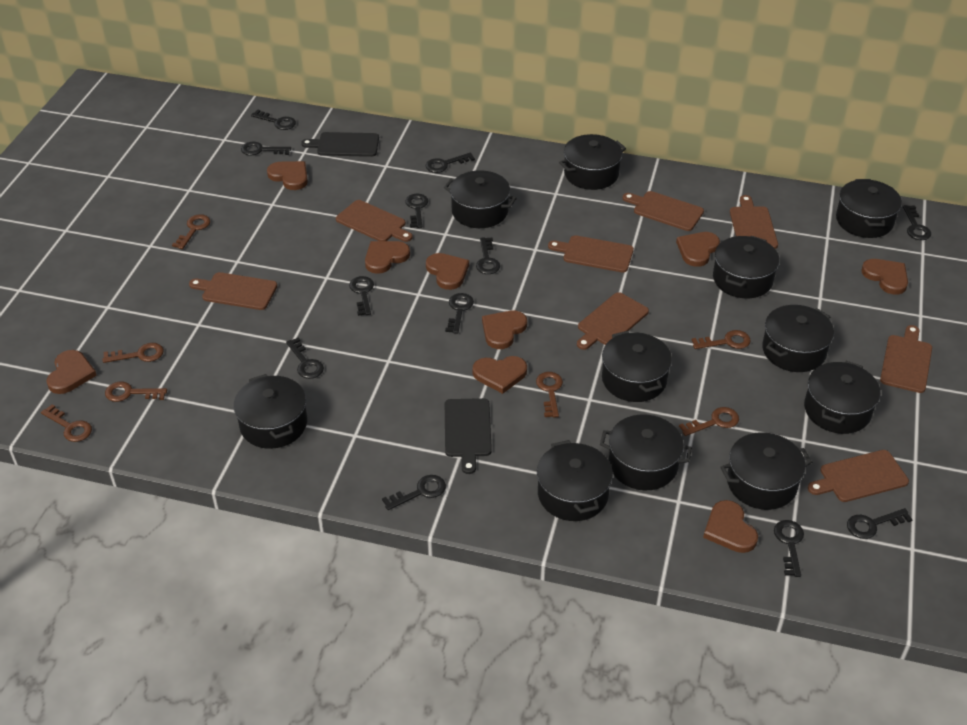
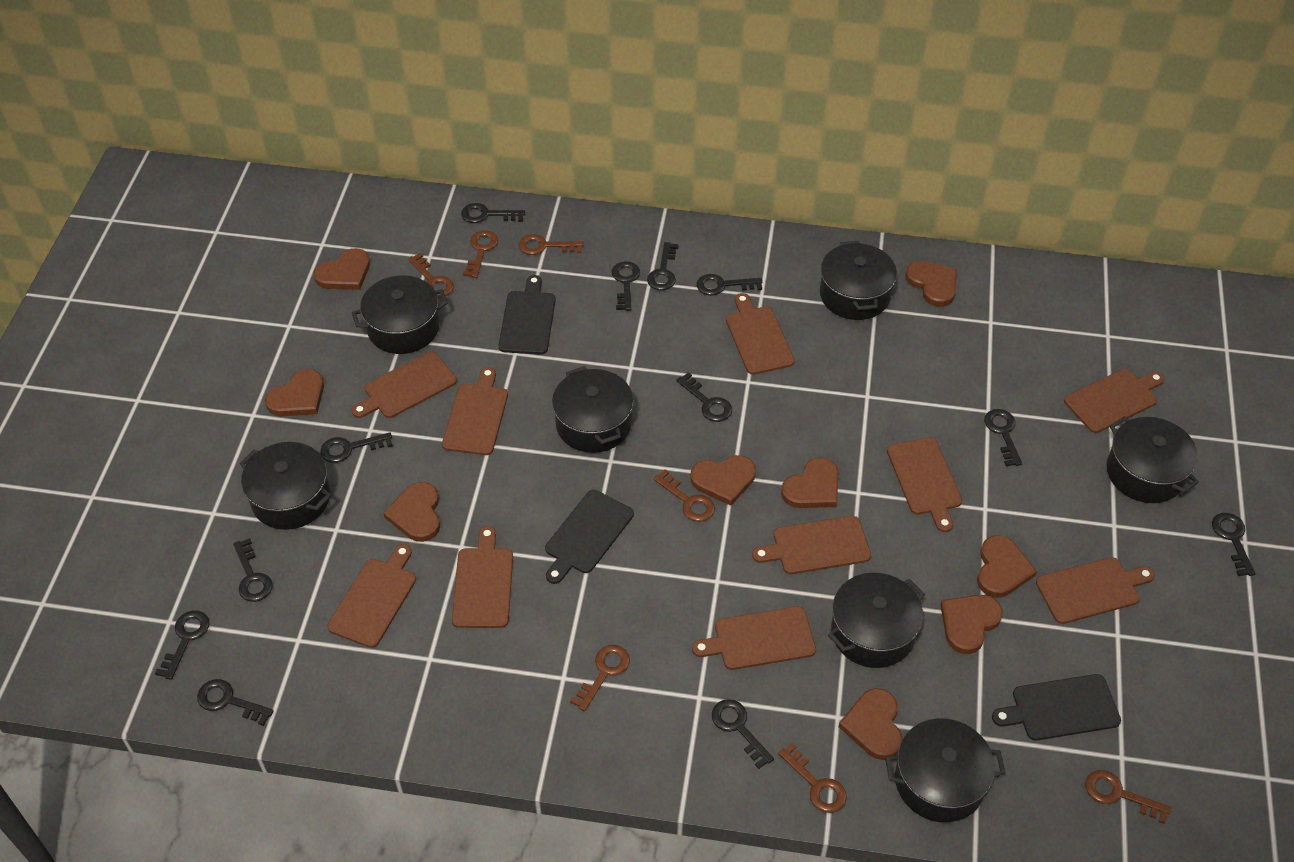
black cutting board: 2 -> 3
black pot: 11 -> 7
brown cutting board: 8 -> 10

